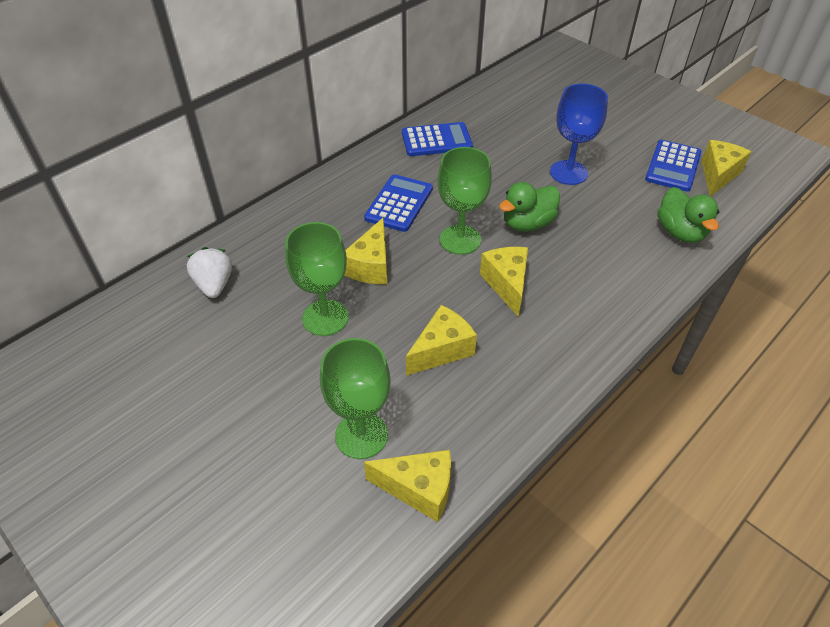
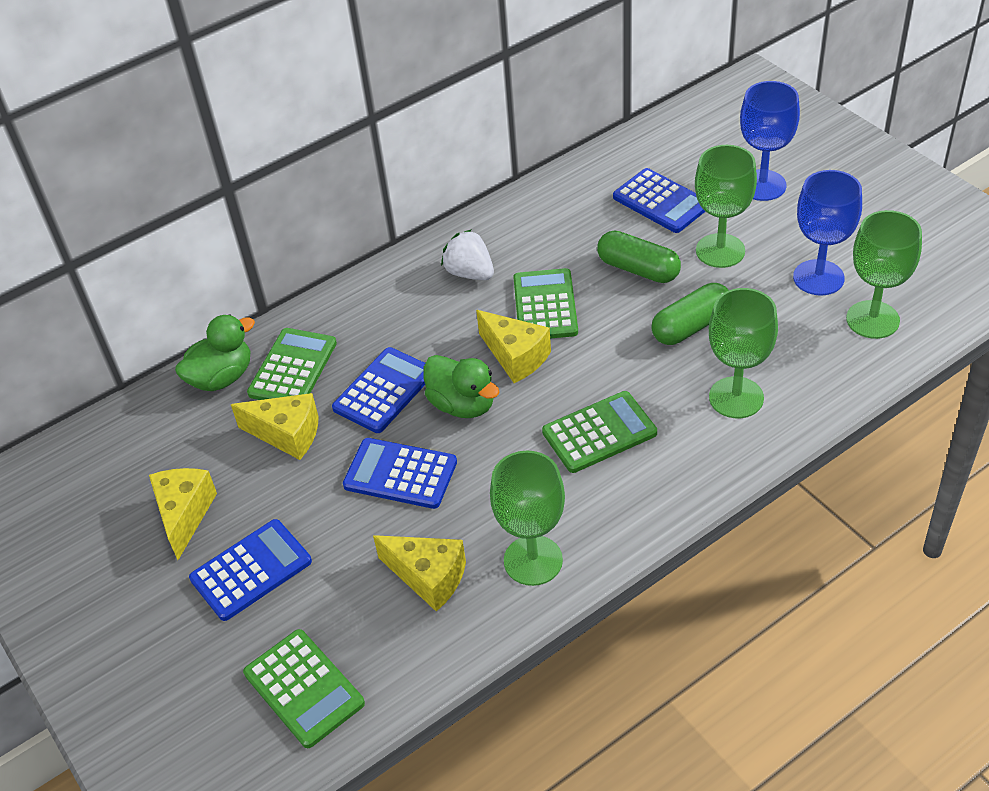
blue calculator: 3 -> 4
blue goblet: 1 -> 2
green calculator: 0 -> 4
green capsule: 0 -> 2
green goblet: 3 -> 4
yellow cheese: 5 -> 4

